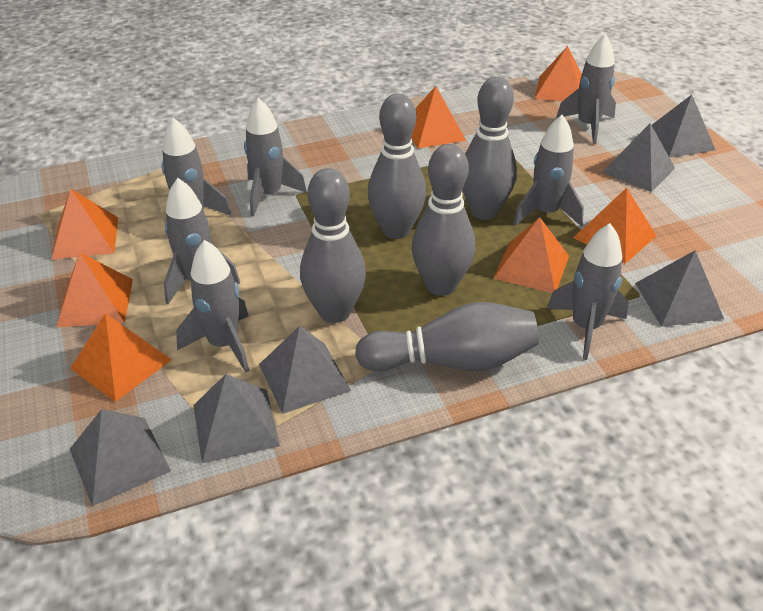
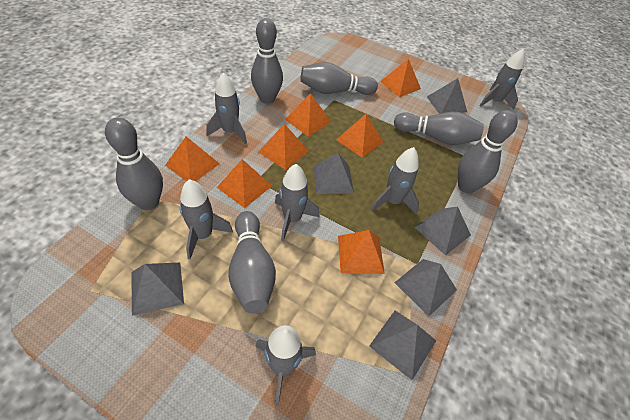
grey bowling pin: 5 -> 6
grey rocket: 7 -> 6

